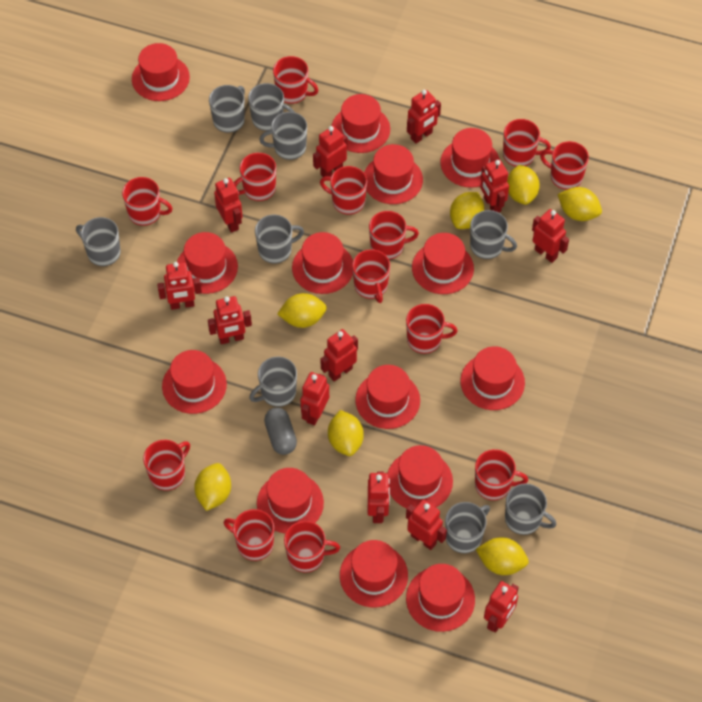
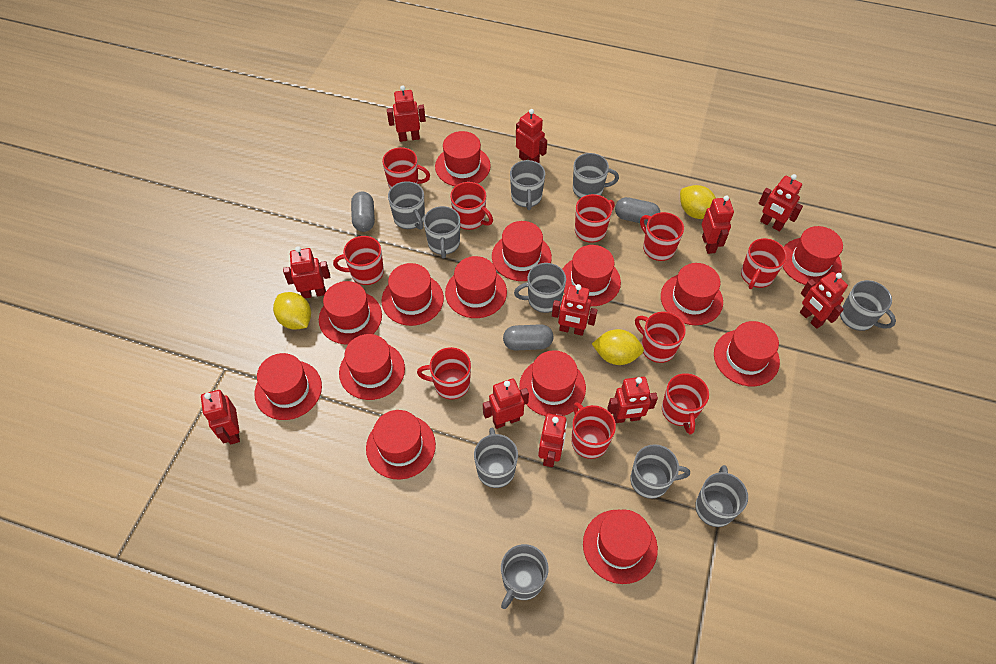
grey capsule: 1 -> 3
grey mug: 9 -> 10
red mug: 13 -> 10
red robot: 12 -> 11
yellow lemon: 7 -> 3

